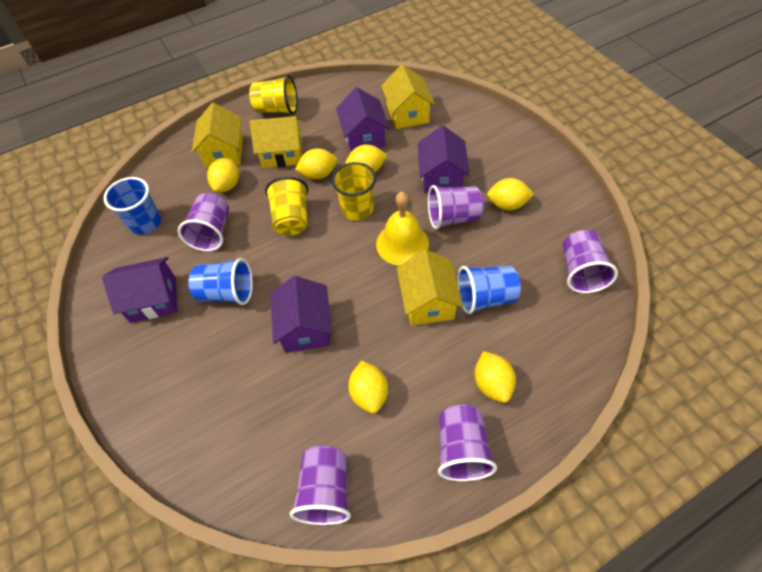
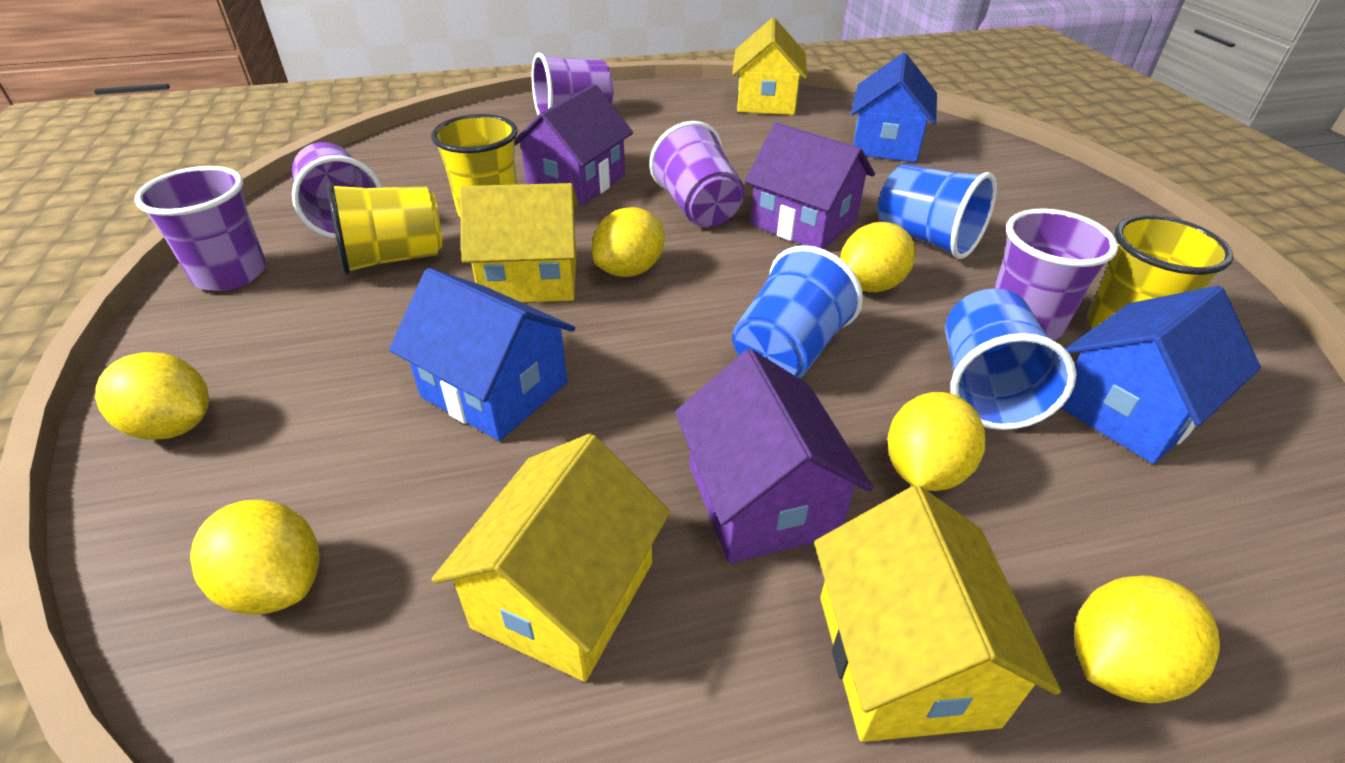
blue house: 0 -> 3
purple house: 4 -> 3
yellow bell: 1 -> 0

